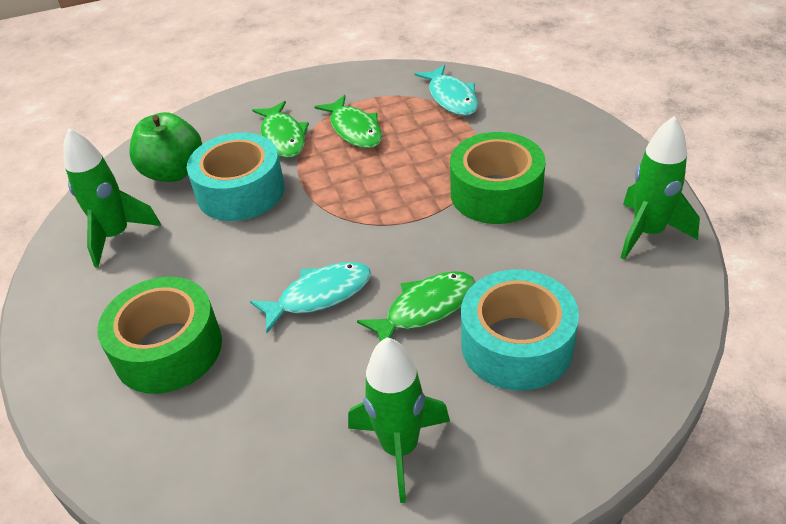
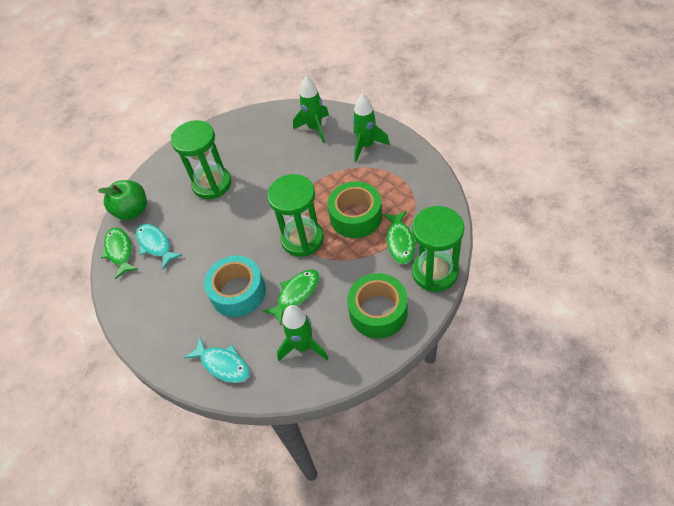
green hourglass: 0 -> 3
turquoise tape: 2 -> 1

